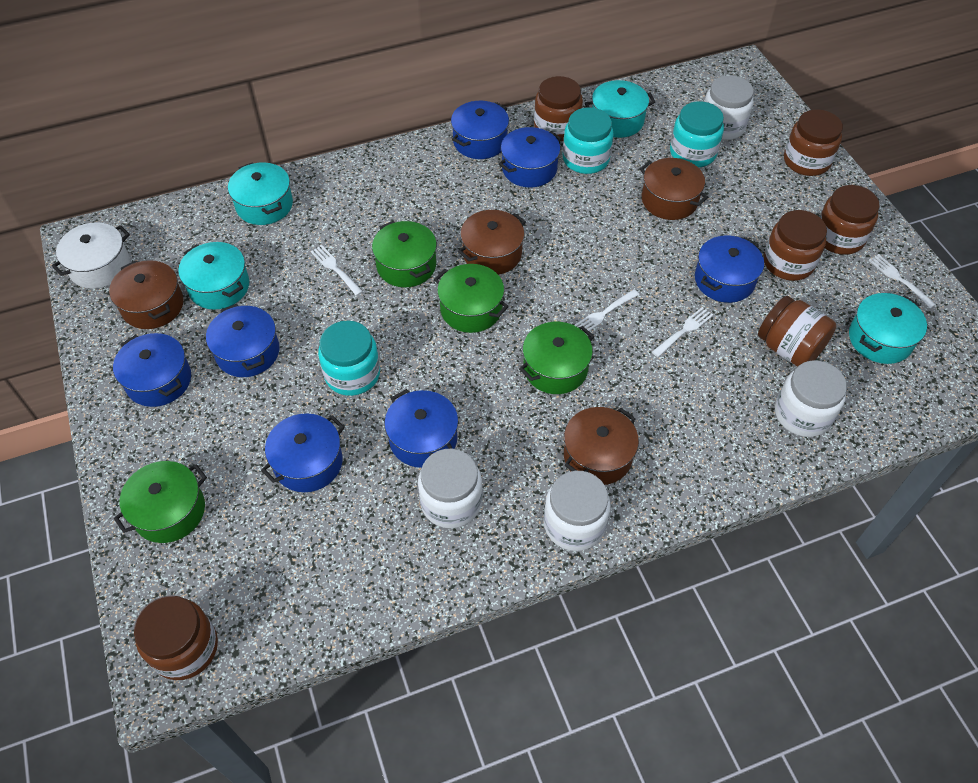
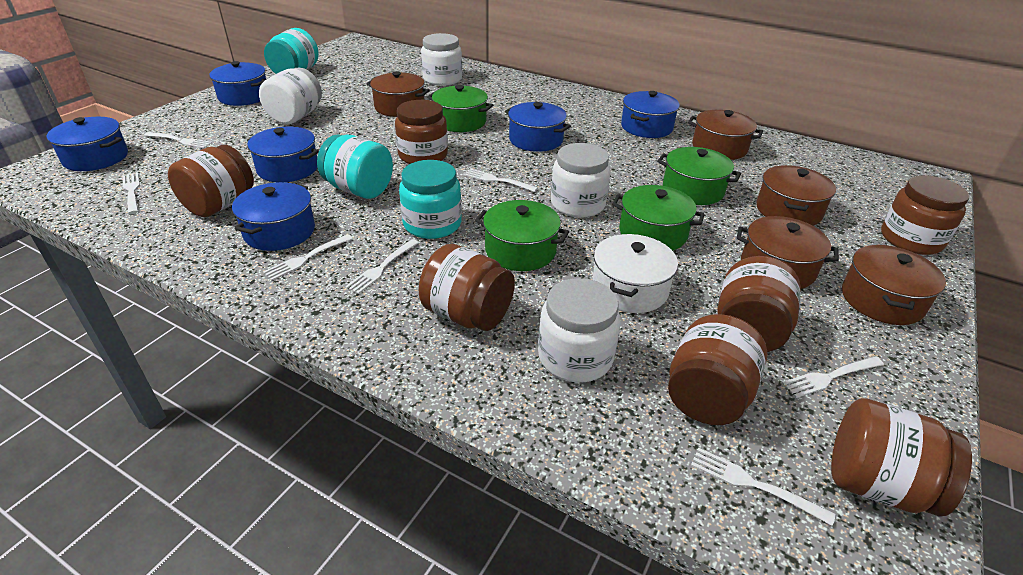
blue pot: 7 -> 6
brown jar: 6 -> 7
brown pot: 4 -> 5
turquoise pot: 4 -> 0
white fork: 4 -> 7

